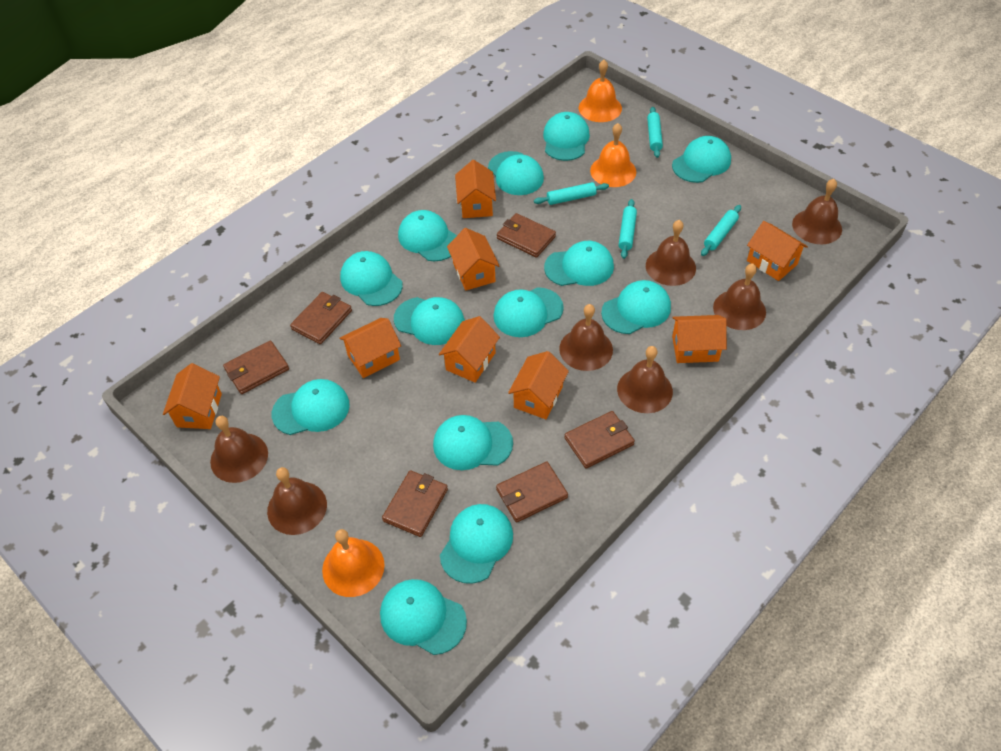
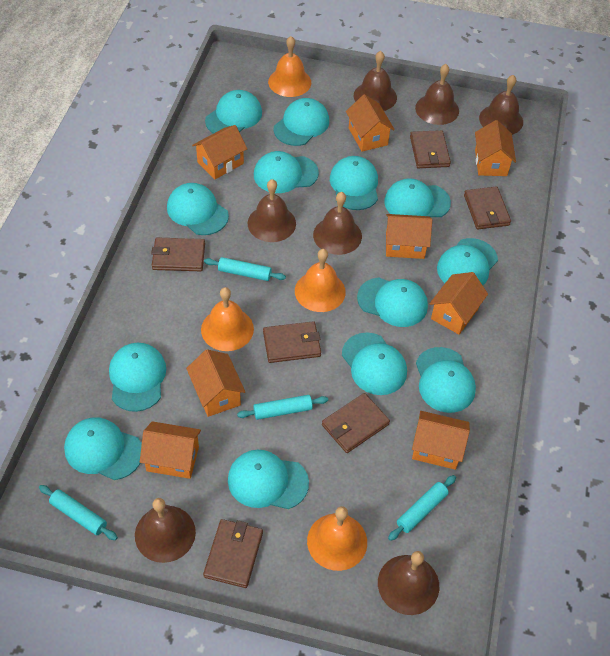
orange bell: 3 -> 4

